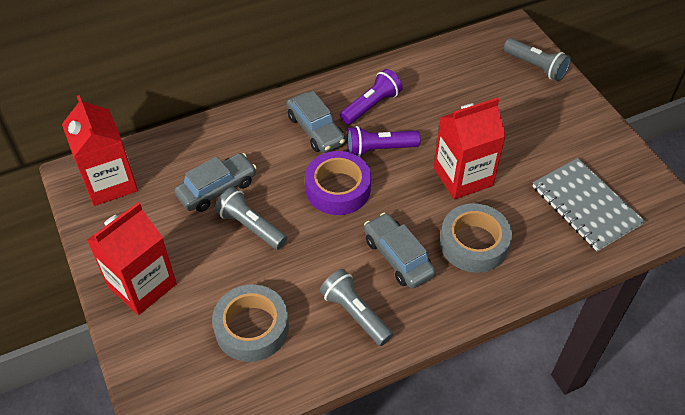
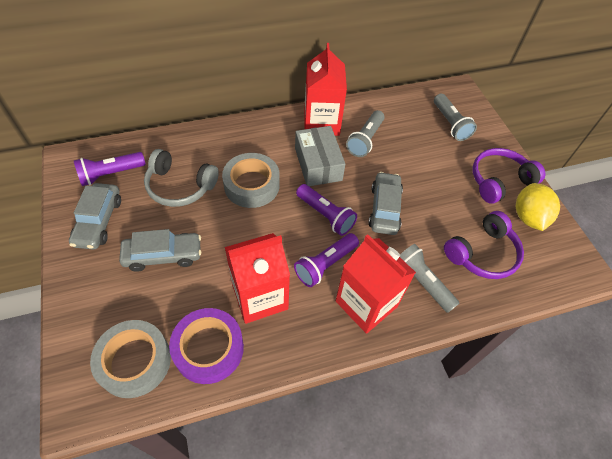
grey box: 0 -> 1
grey headphones: 0 -> 1
grey notebook: 1 -> 0
purple flashlight: 2 -> 3
purple headphones: 0 -> 2
yellow lemon: 0 -> 1

